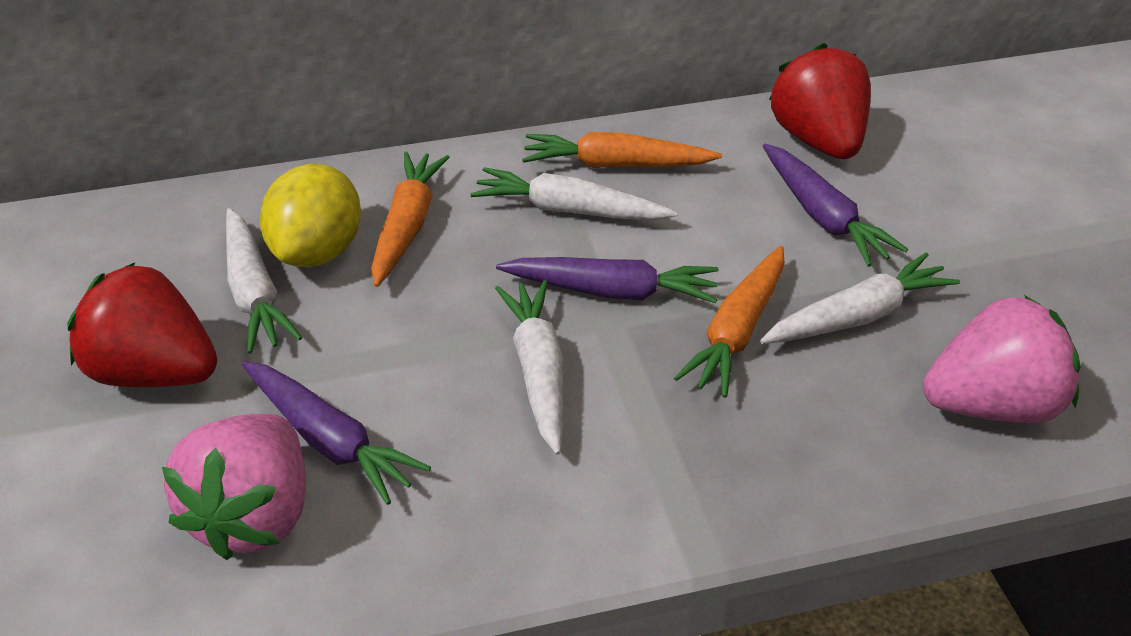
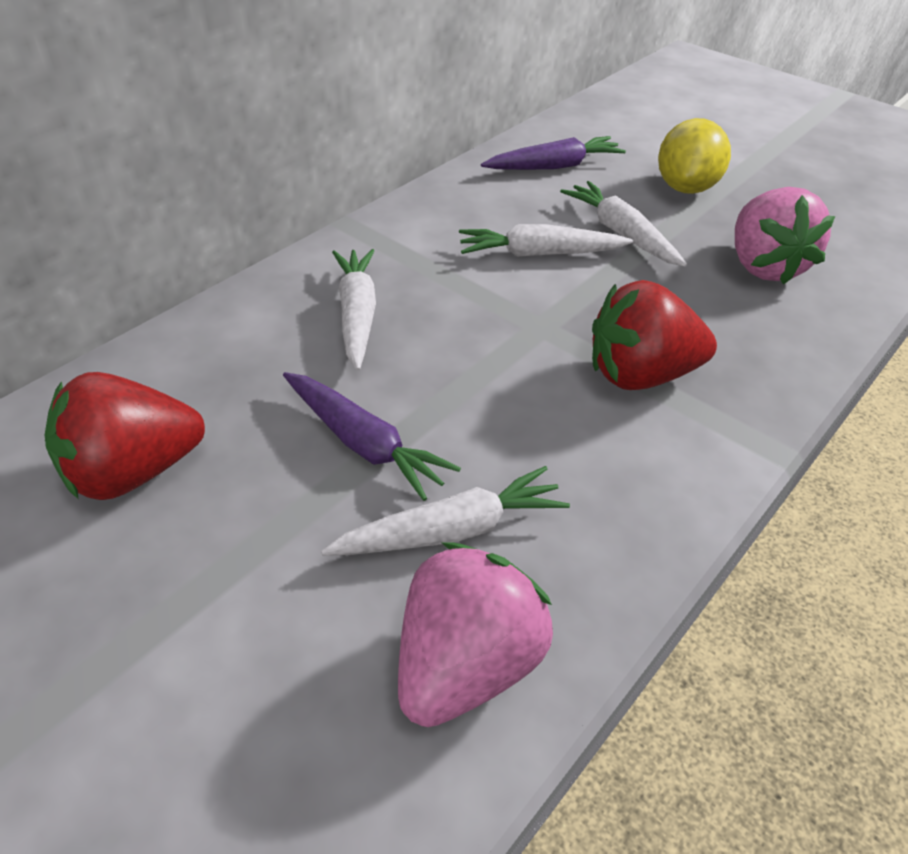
orange carrot: 3 -> 0
purple carrot: 3 -> 2

